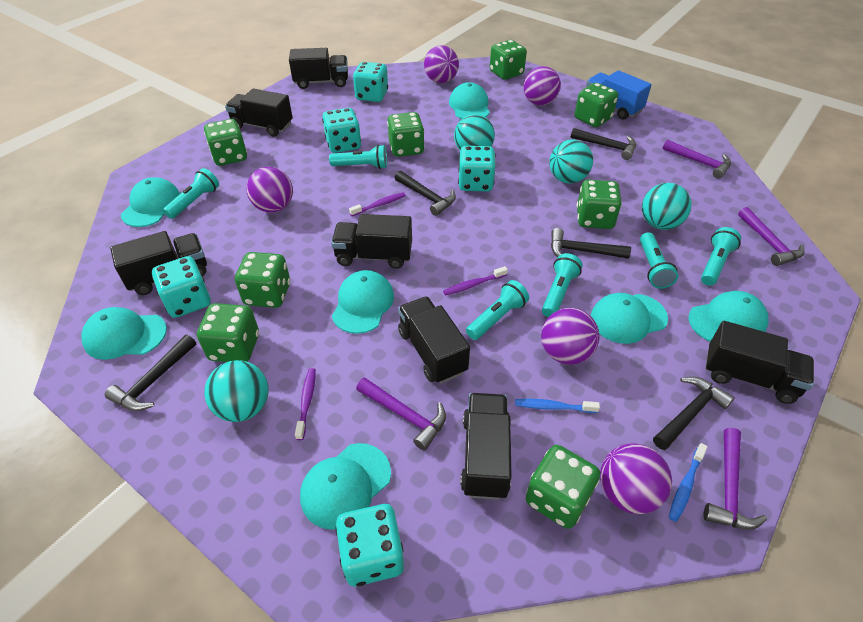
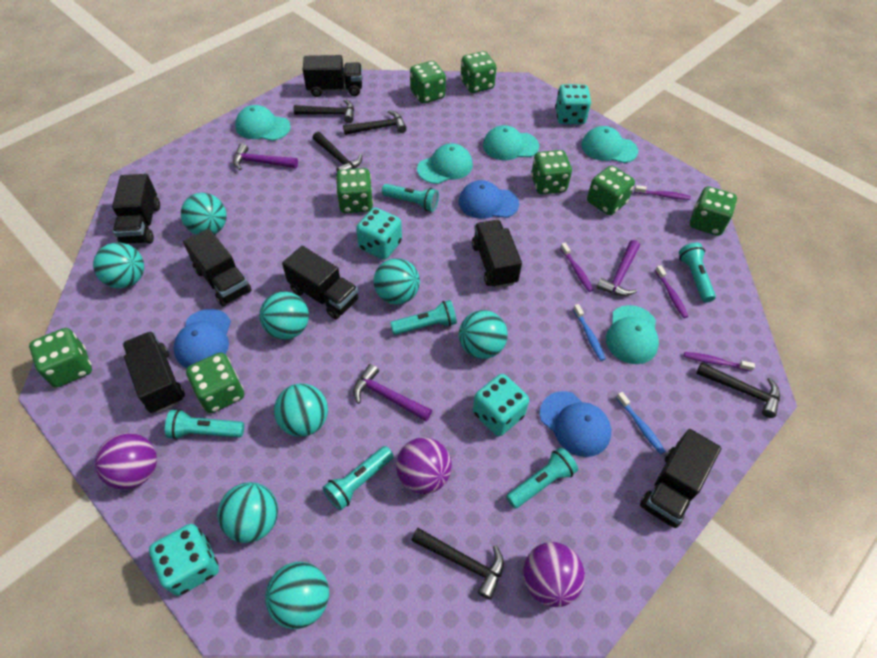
blue cap: 0 -> 3
blue truck: 1 -> 0
purple ball: 5 -> 3
purple hammer: 4 -> 3
purple toothbrush: 3 -> 4
turquoise ball: 4 -> 8
turquoise cap: 7 -> 5
turquoise dice: 5 -> 4

